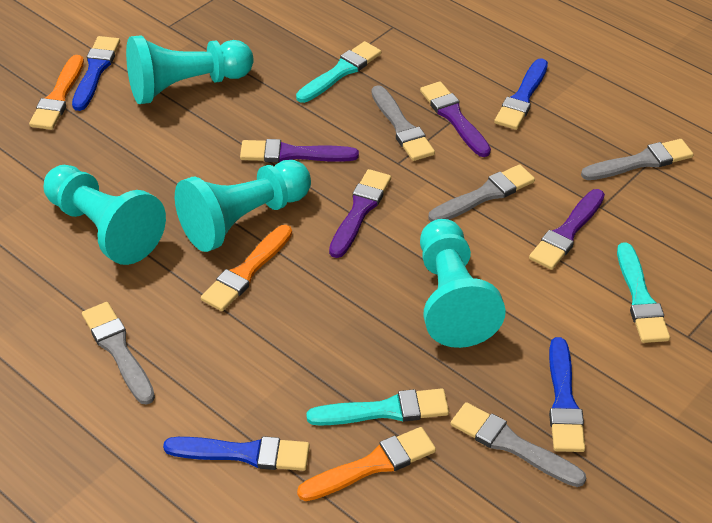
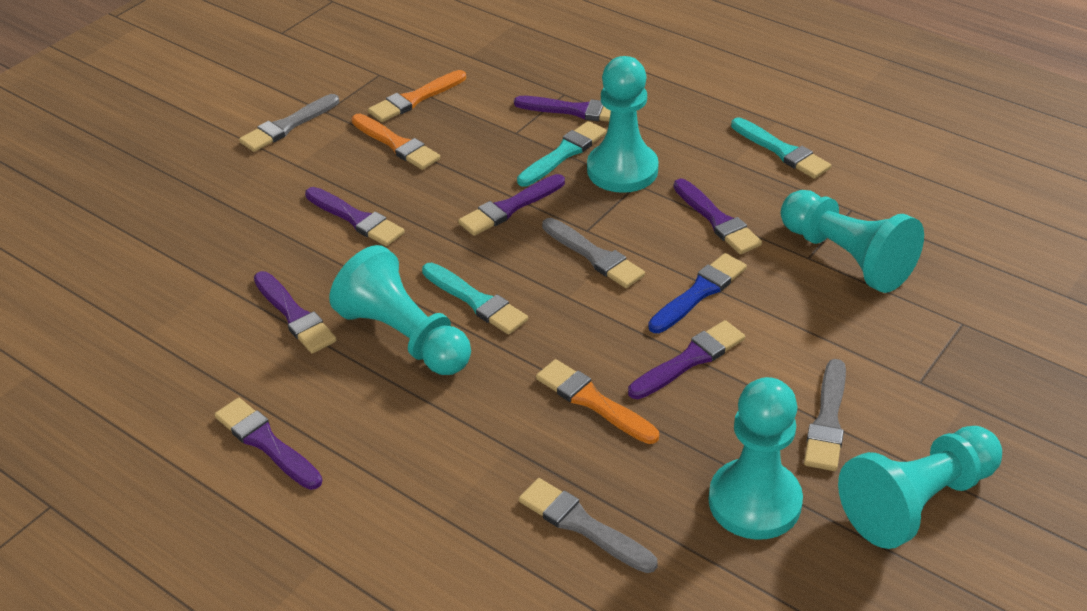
blue brush: 4 -> 1
grey brush: 5 -> 4
purple brush: 4 -> 7
turquoise pawn: 4 -> 5

